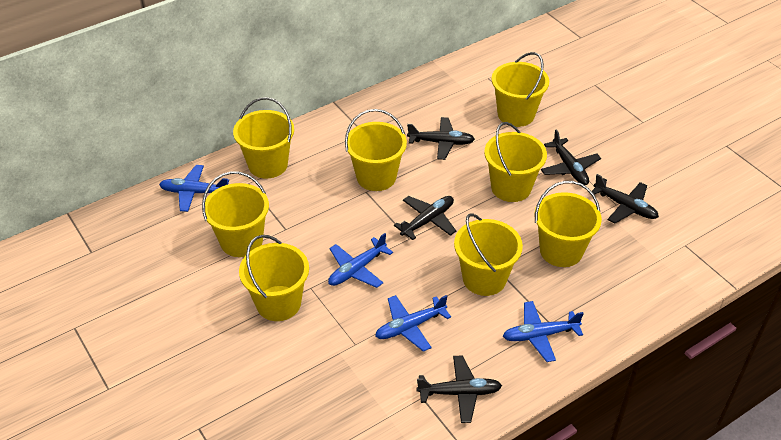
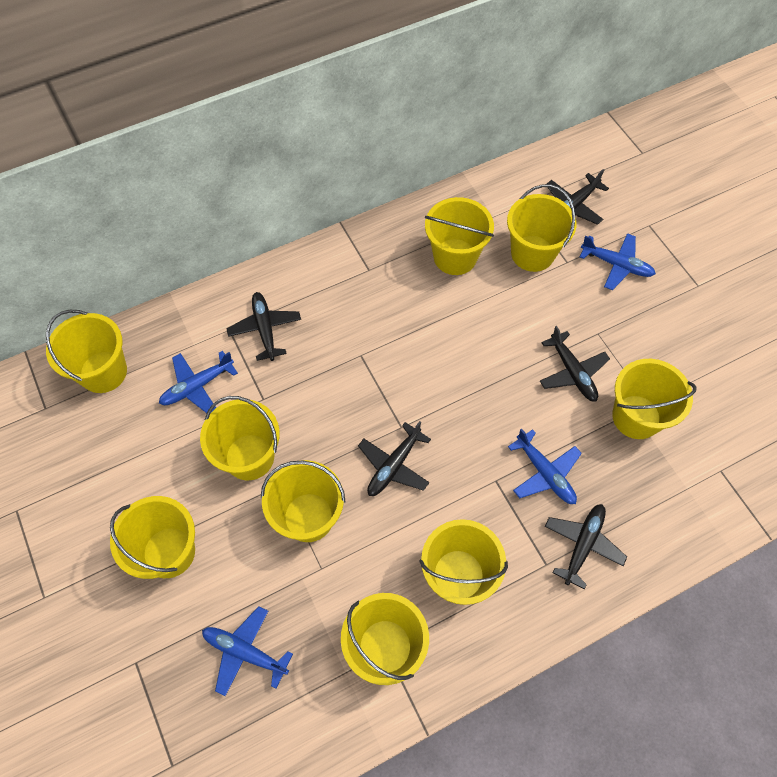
yellow bucket: 8 -> 9

